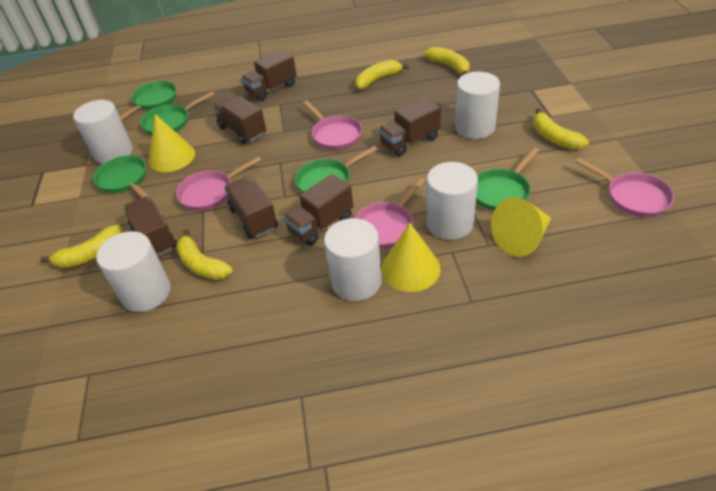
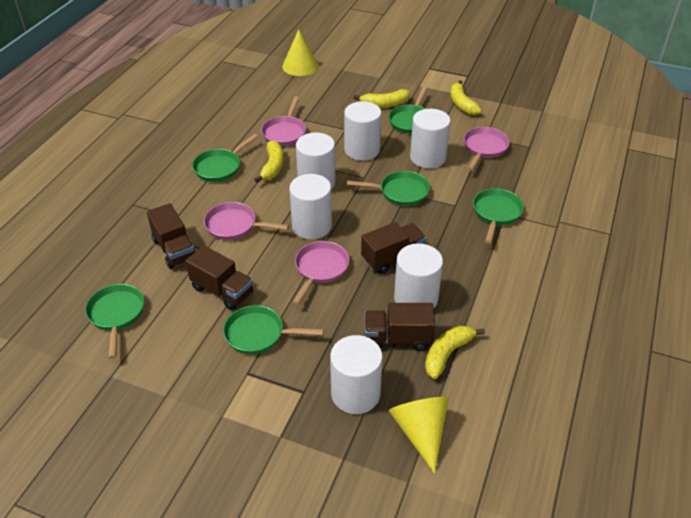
brown truck: 6 -> 4
green pan: 5 -> 6
white cylinder: 5 -> 6
yellow banana: 5 -> 4
yellow cone: 3 -> 2

